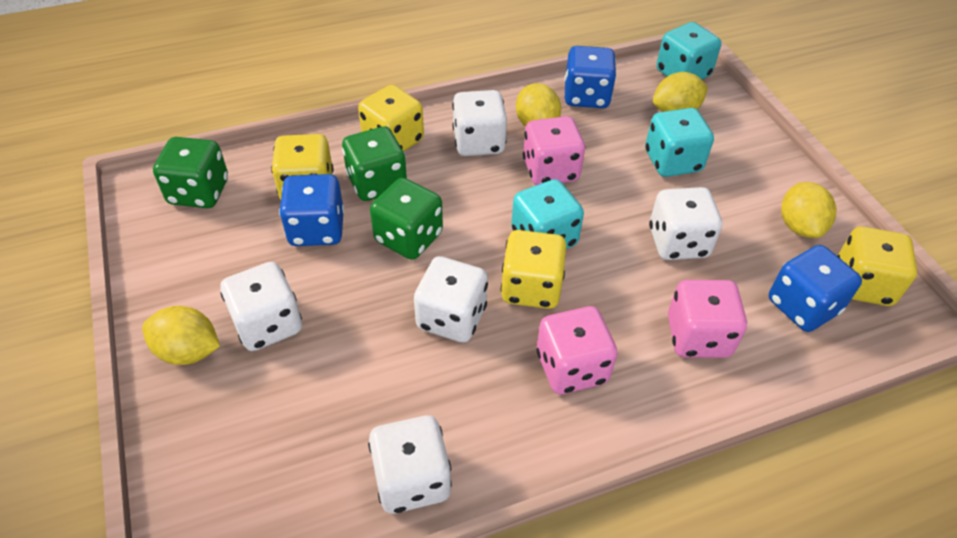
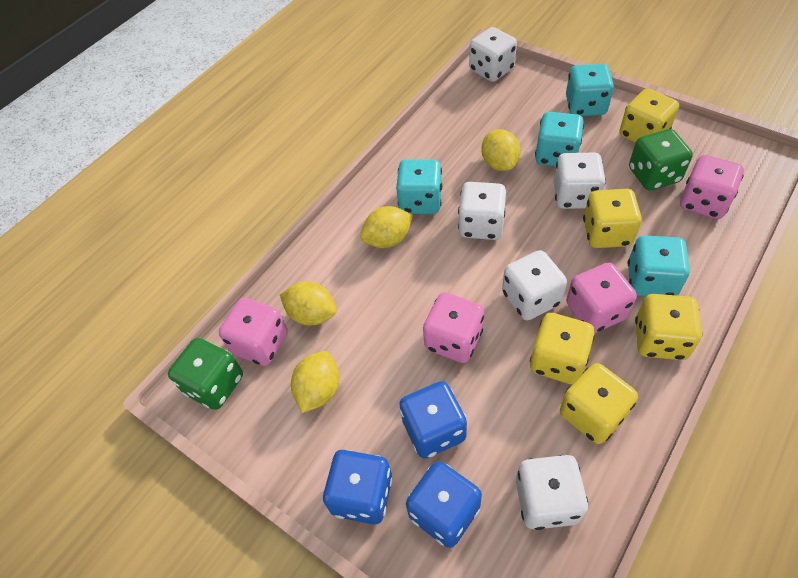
green dice: 3 -> 2
pink dice: 3 -> 4
turquoise dice: 3 -> 4
yellow dice: 4 -> 5

